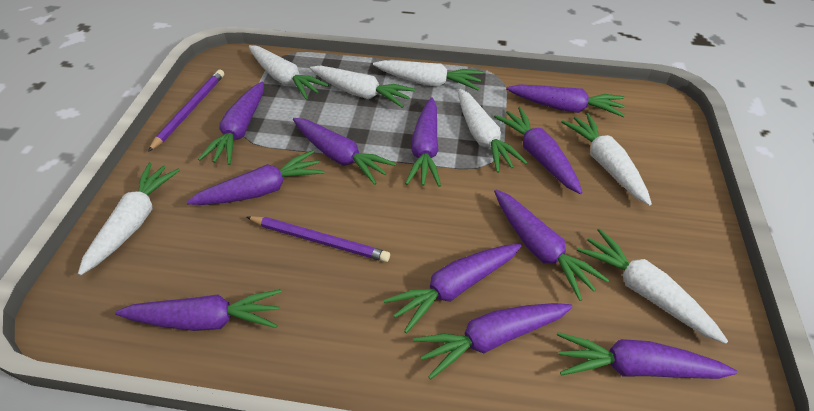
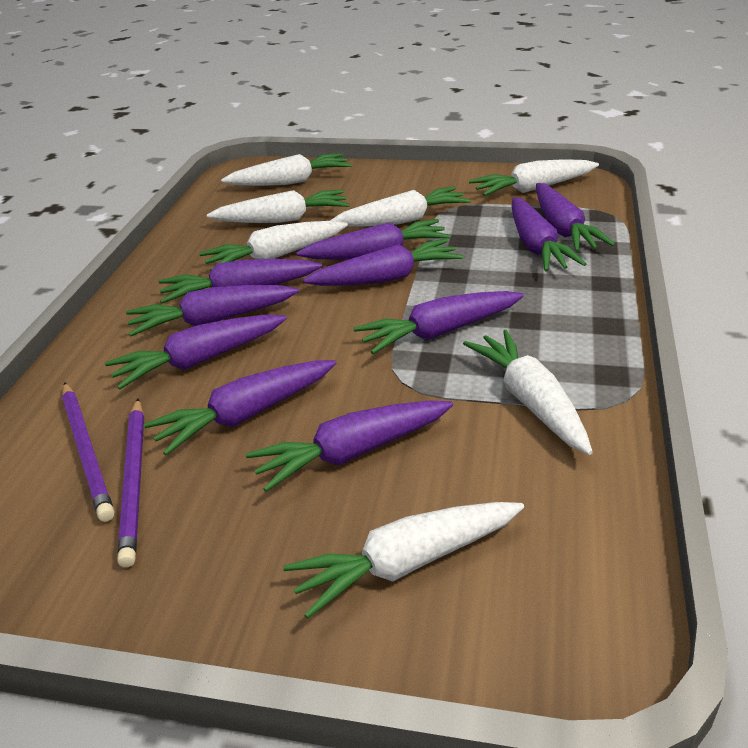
purple carrot: 11 -> 10

